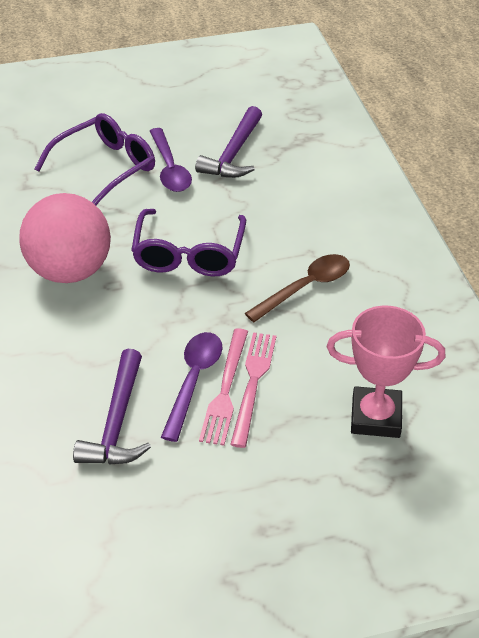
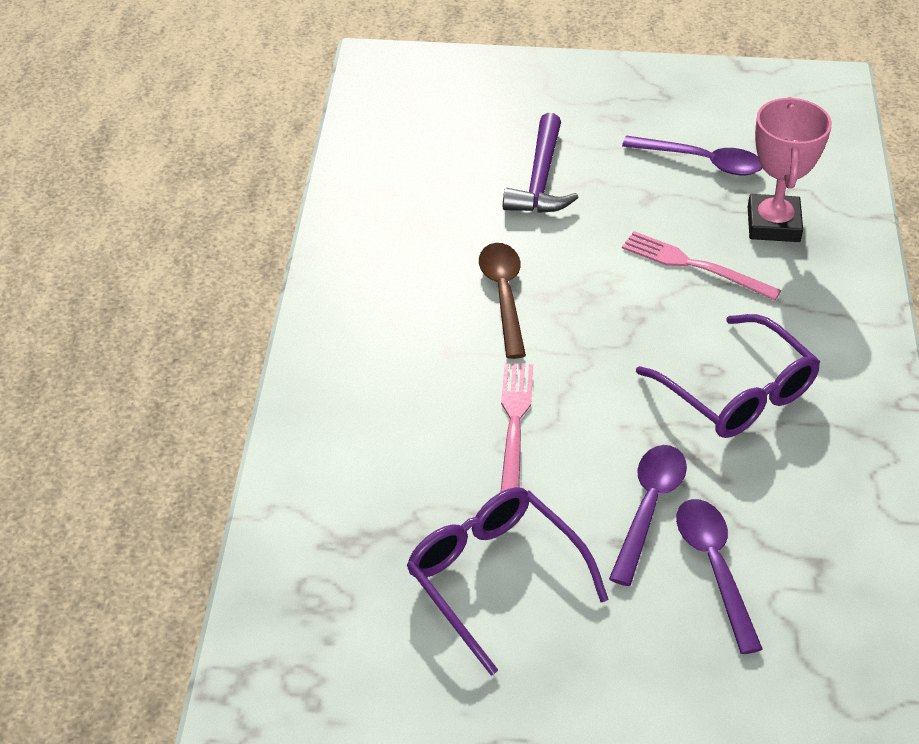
pink ball: 1 -> 0
purple hammer: 2 -> 1
purple spoon: 2 -> 3

